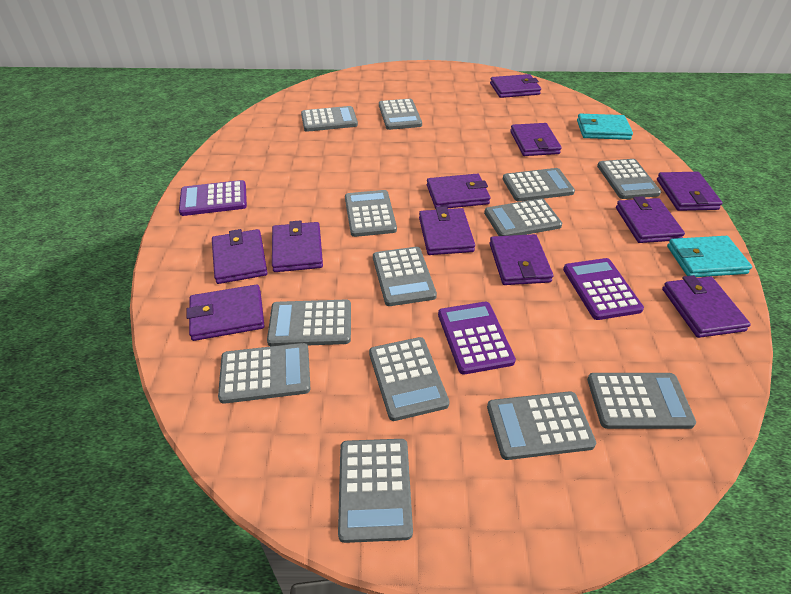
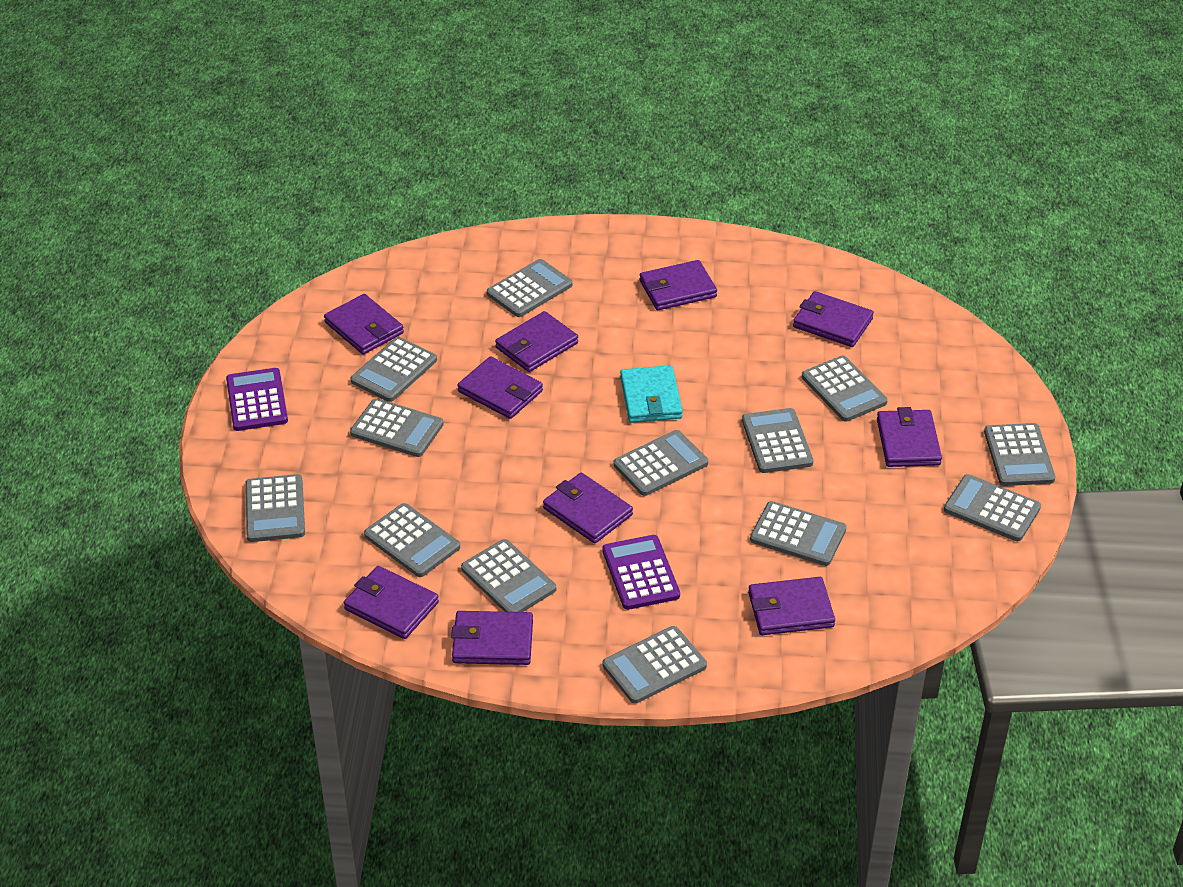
purple calculator: 3 -> 2
purple wallet: 11 -> 10
turquoise wallet: 2 -> 1

